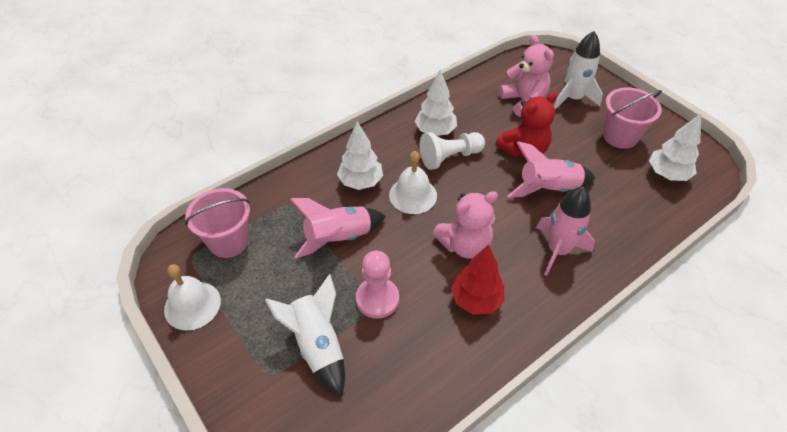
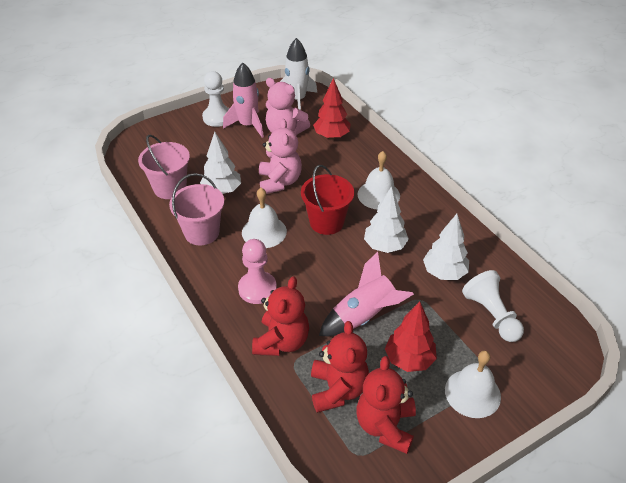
pink rocket: 3 -> 2
red bucket: 0 -> 1
red teddy bear: 1 -> 3
red tree: 1 -> 2
white bell: 2 -> 3
white pawn: 1 -> 2
white rocket: 2 -> 1

